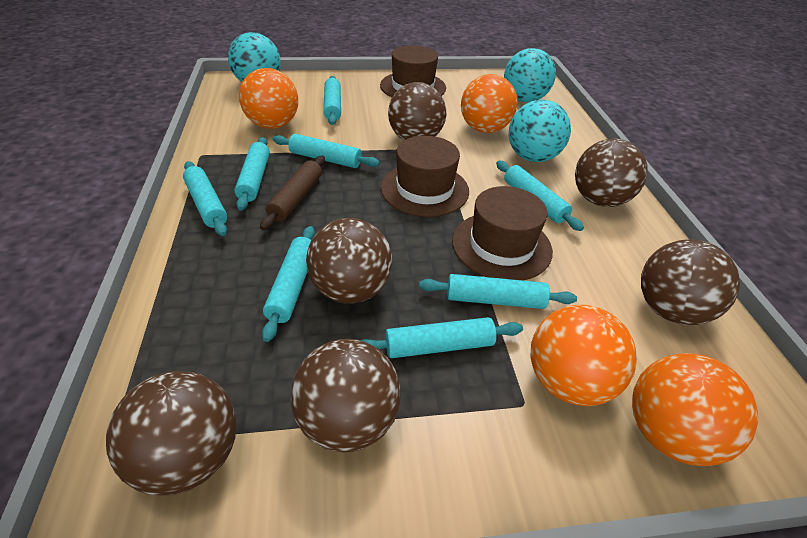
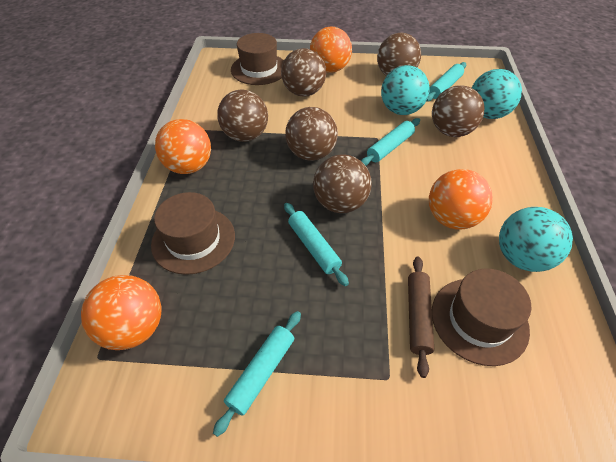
turquoise rolling pin: 8 -> 4

